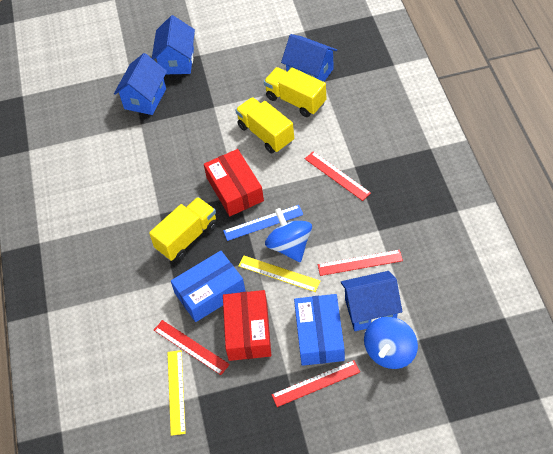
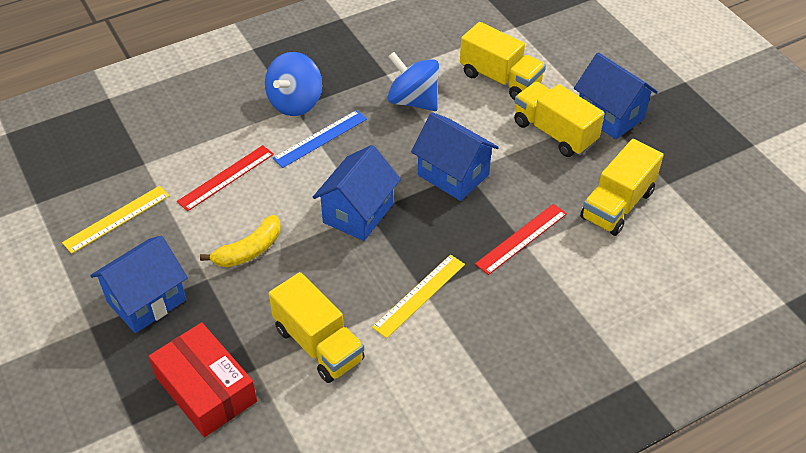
blue box: 2 -> 0
red box: 2 -> 1
red ruler: 4 -> 2
yellow banana: 0 -> 1
yellow truck: 3 -> 4

